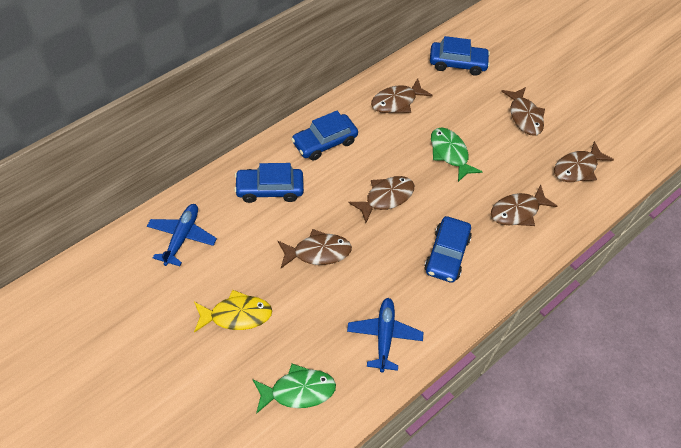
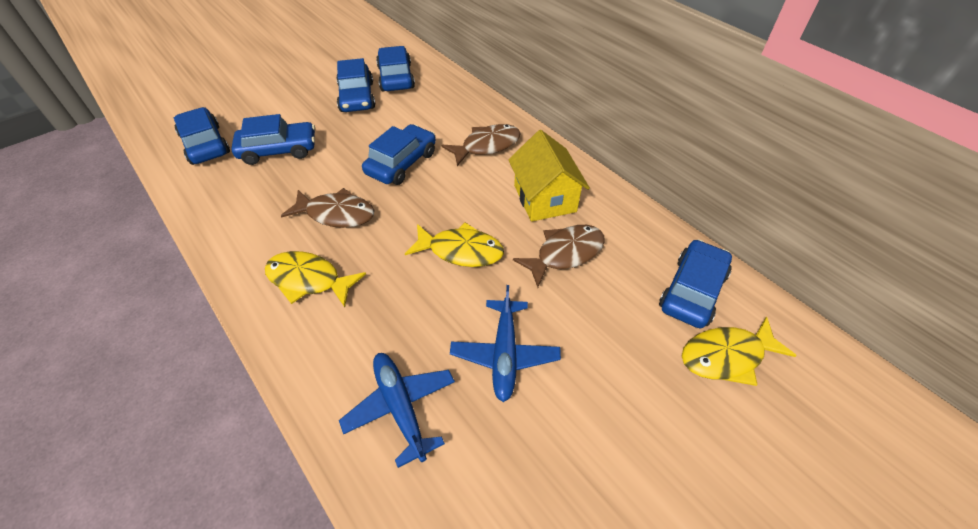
blue car: 4 -> 6
brown fish: 6 -> 3
green fish: 2 -> 0
yellow fish: 1 -> 3
yellow house: 0 -> 1

